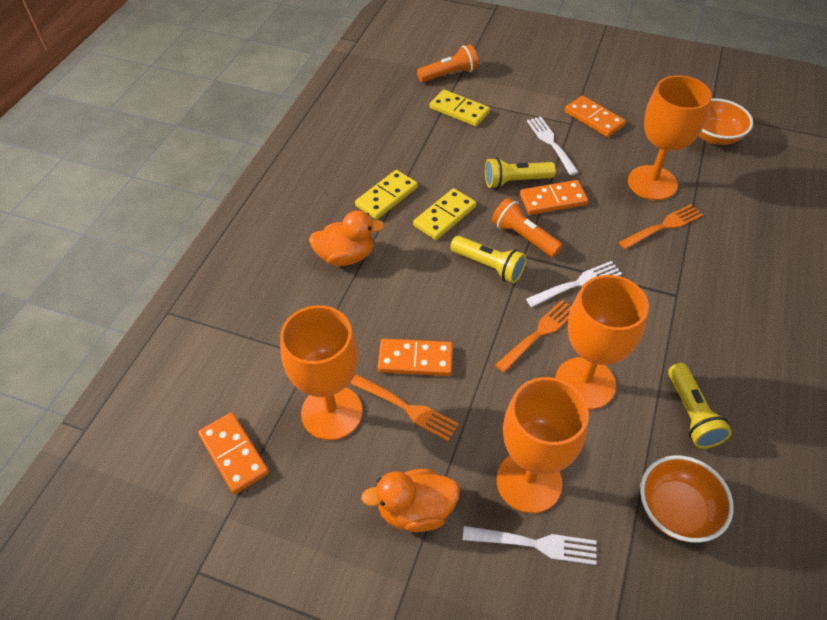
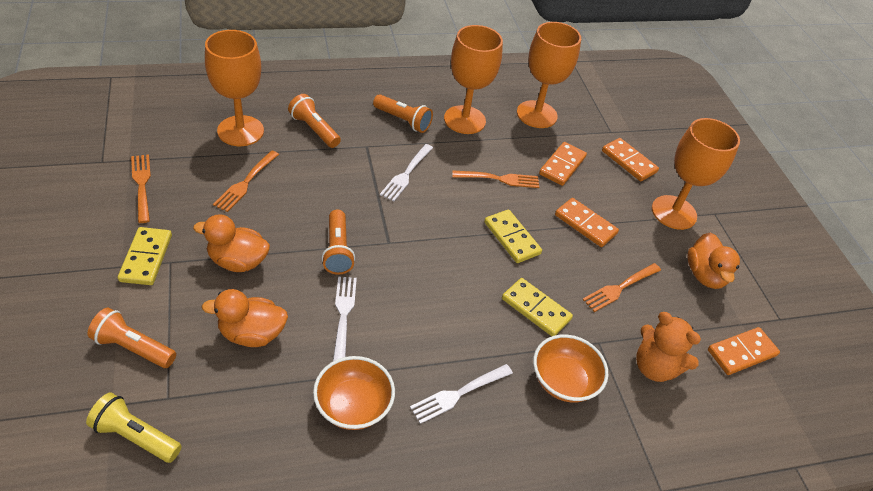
orange duck: 2 -> 3
orange flashlight: 2 -> 4
orange fork: 3 -> 4
orange teddy bear: 0 -> 1
yellow flashlight: 3 -> 1

